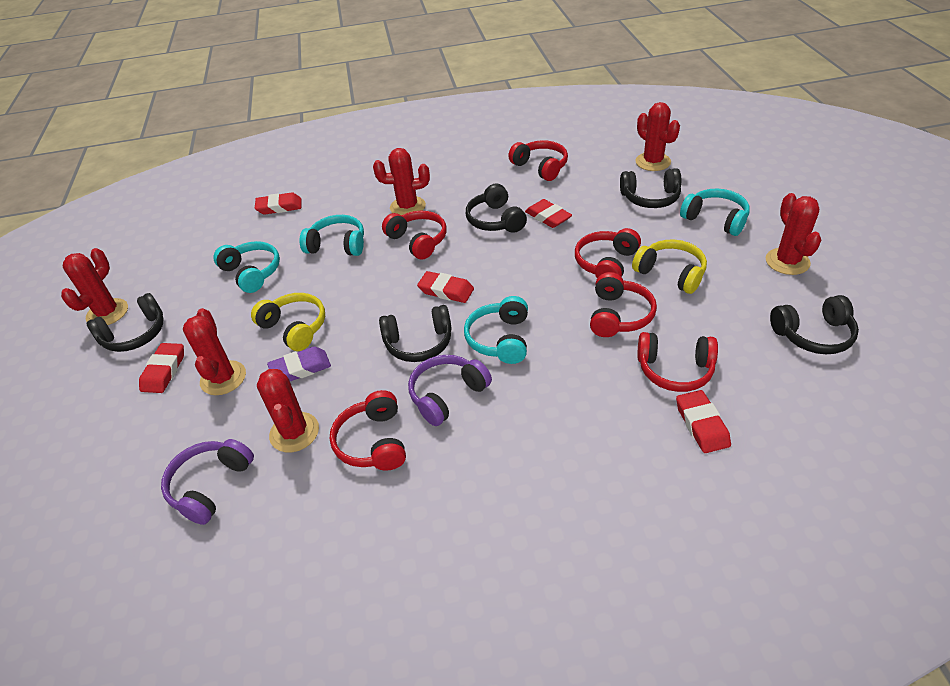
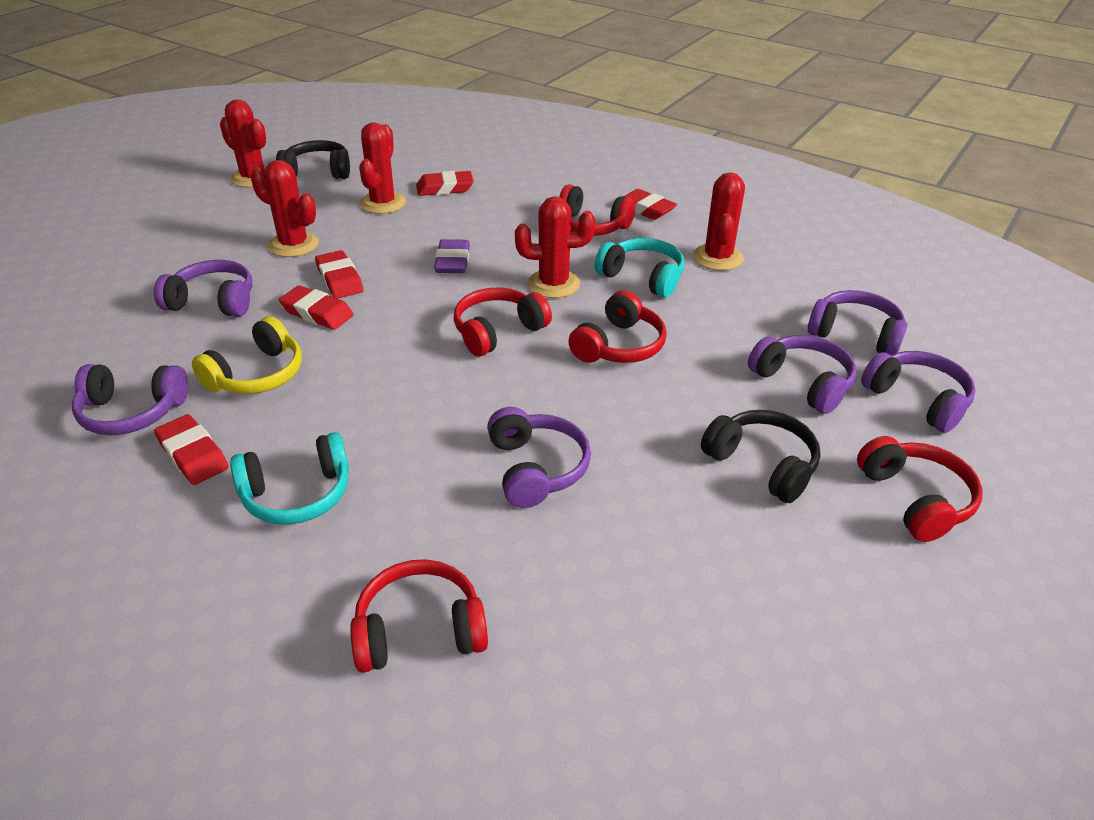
black headphones: 5 -> 2
purple headphones: 2 -> 6
red cactus: 6 -> 5
red headphones: 6 -> 5
turquoise headphones: 4 -> 2
yellow headphones: 2 -> 1

